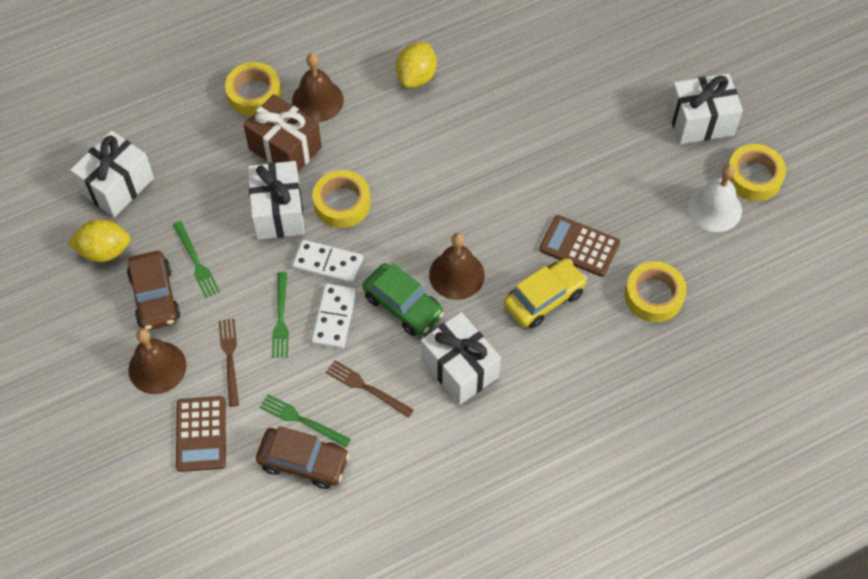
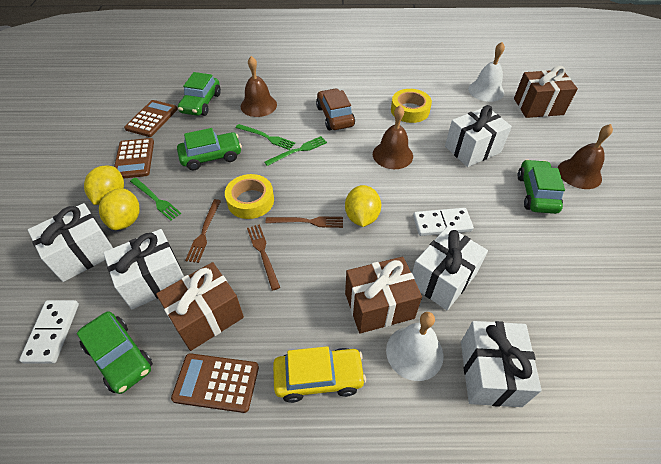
brown calculator: 2 -> 3
brown car: 2 -> 1
brown fork: 2 -> 3
brown gift: 1 -> 3
green car: 1 -> 4
white bell: 1 -> 2
white gift: 4 -> 5
yellow lemon: 2 -> 3
yellow tape: 4 -> 2

